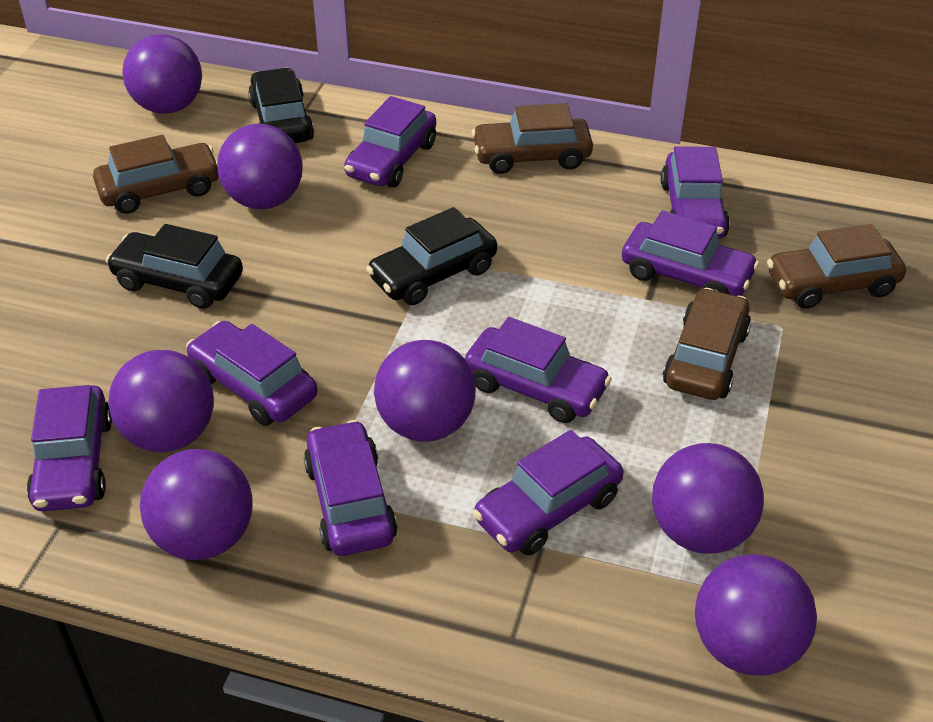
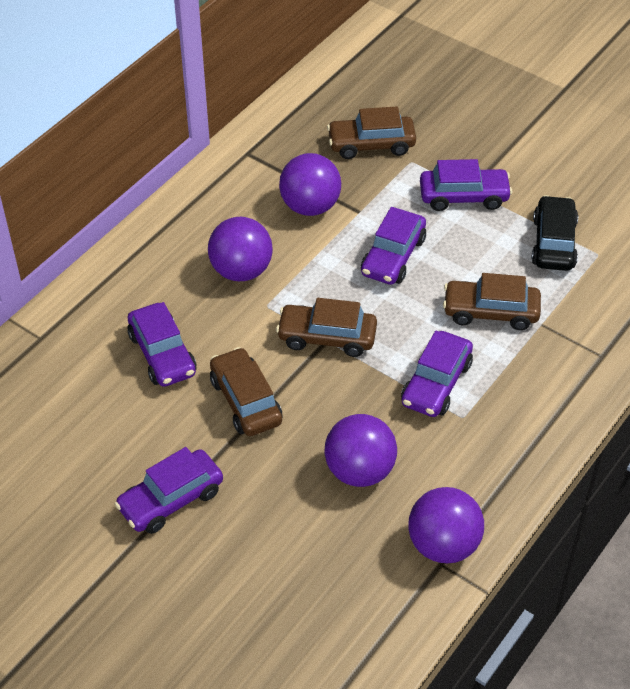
black car: 3 -> 1
purple ball: 7 -> 4
purple car: 8 -> 5

